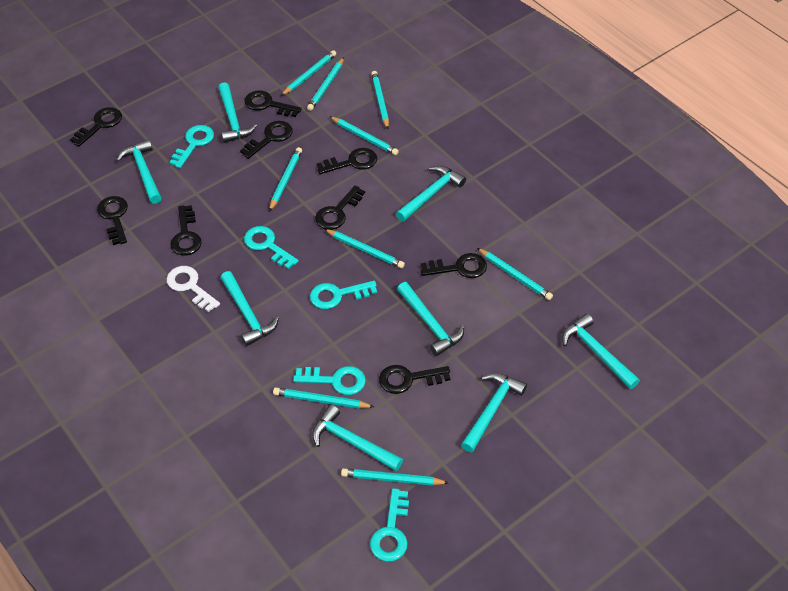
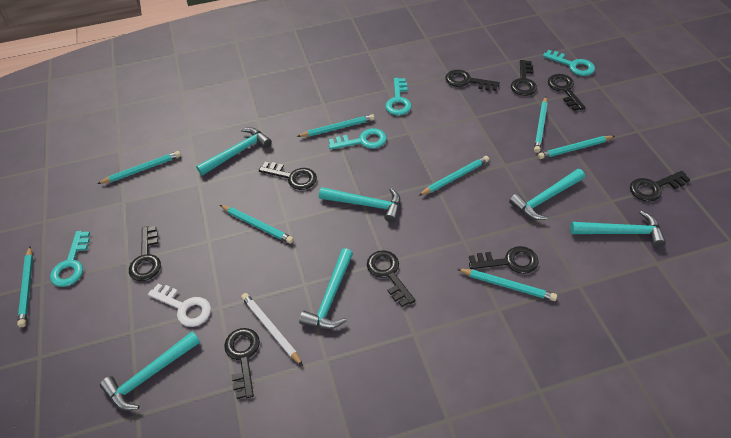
turquoise hammer: 8 -> 6
turquoise key: 5 -> 4
turquoise pencil: 9 -> 8
white pencil: 0 -> 1

